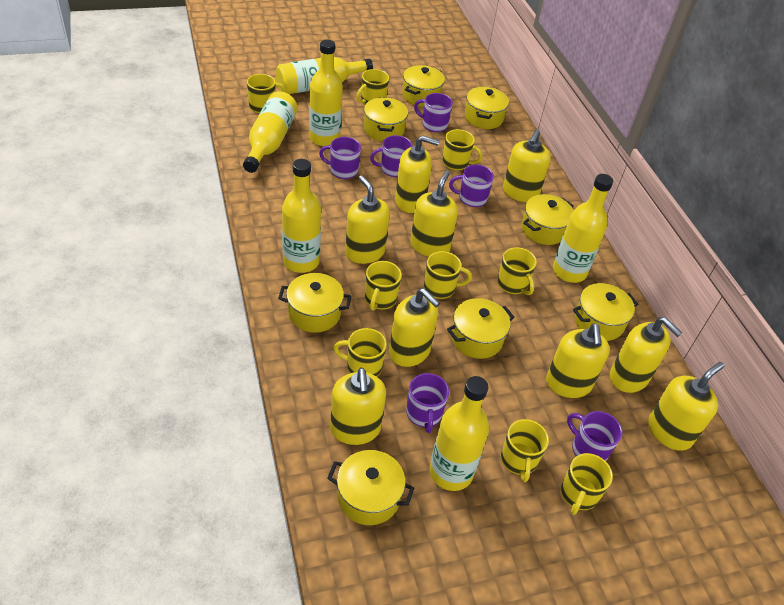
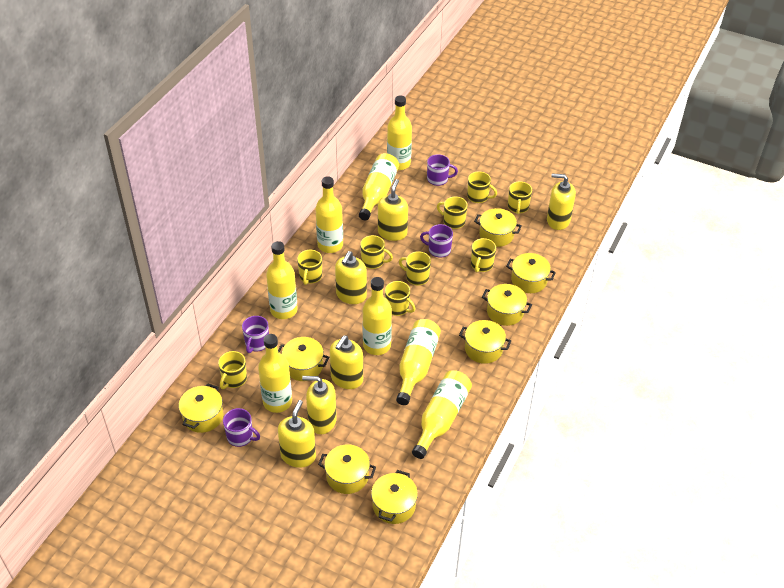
purple mug: 6 -> 4
yellow bottle: 6 -> 8
yellow soap dispenser: 9 -> 6

